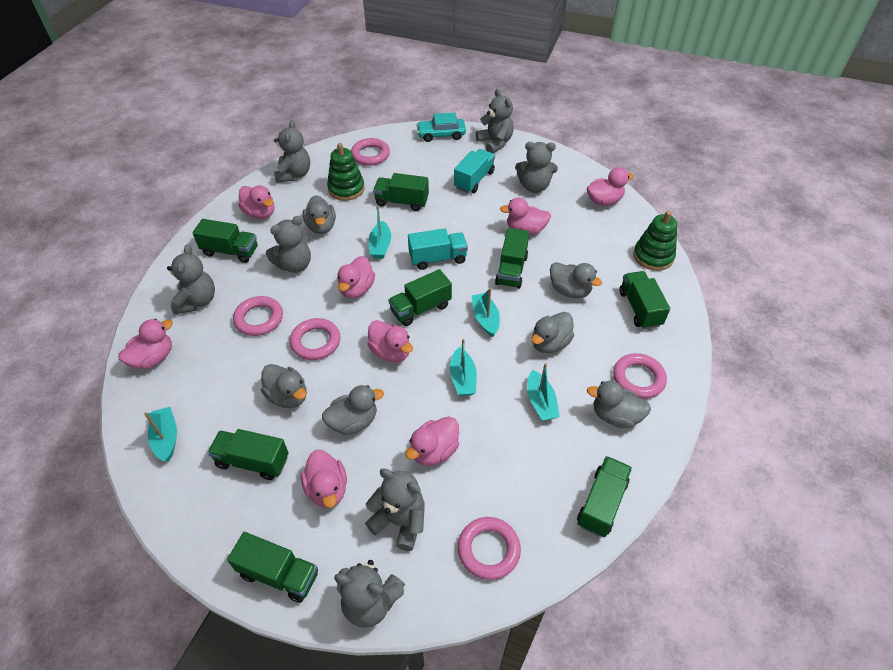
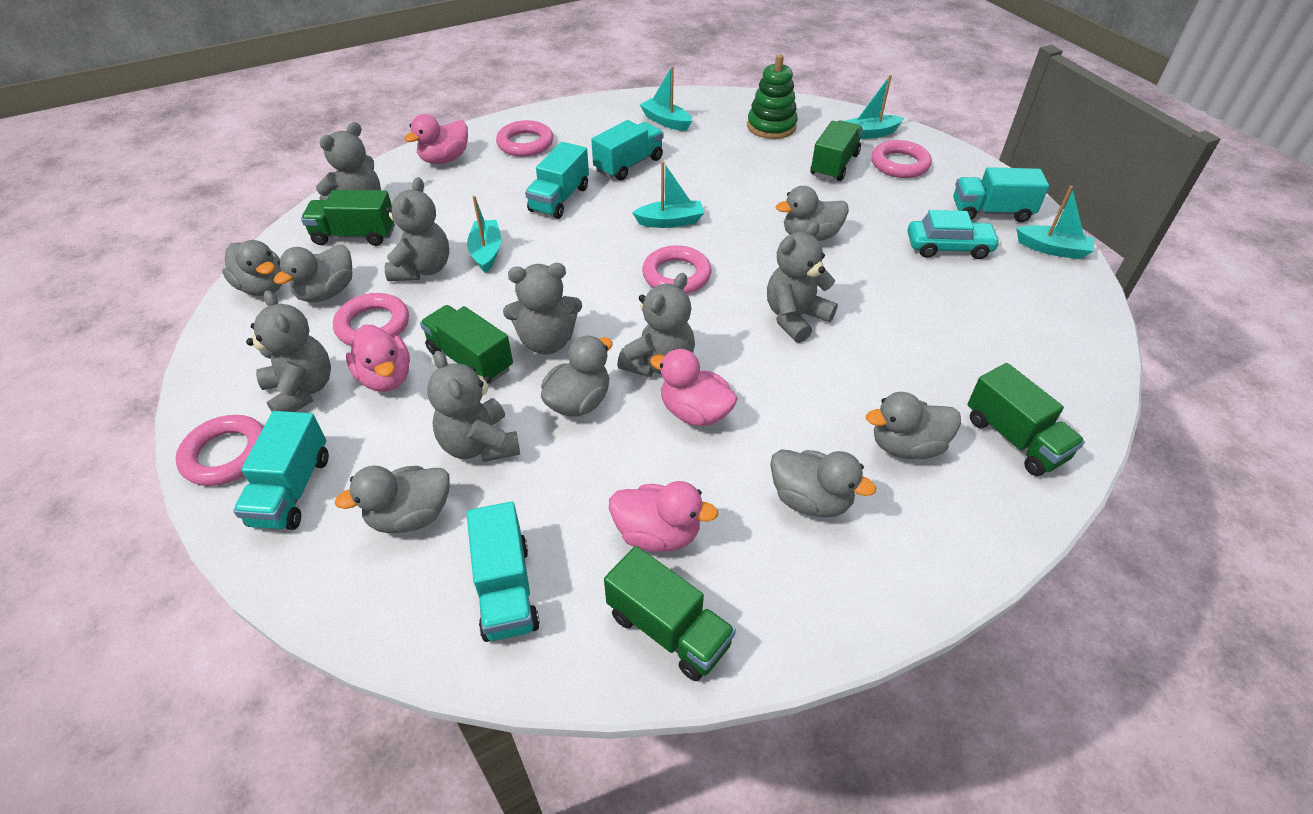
green stacking toy: 2 -> 1
green truck: 8 -> 5
grey duck: 6 -> 7
pink duck: 8 -> 4
turquoise truck: 2 -> 5

